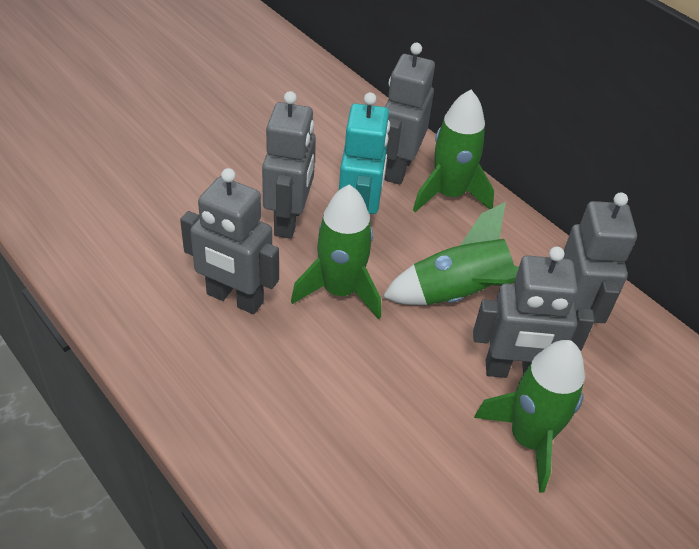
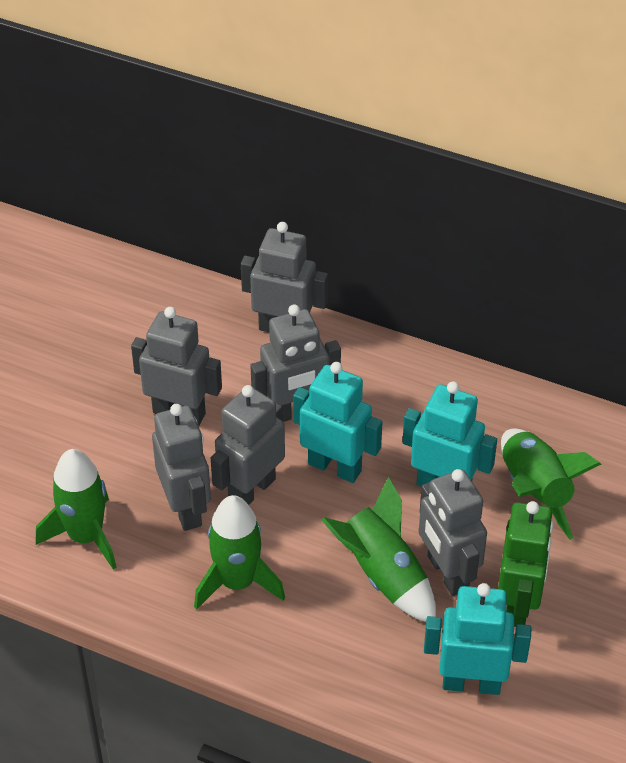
green robot: 0 -> 1
grey robot: 5 -> 6
turquoise robot: 1 -> 3

